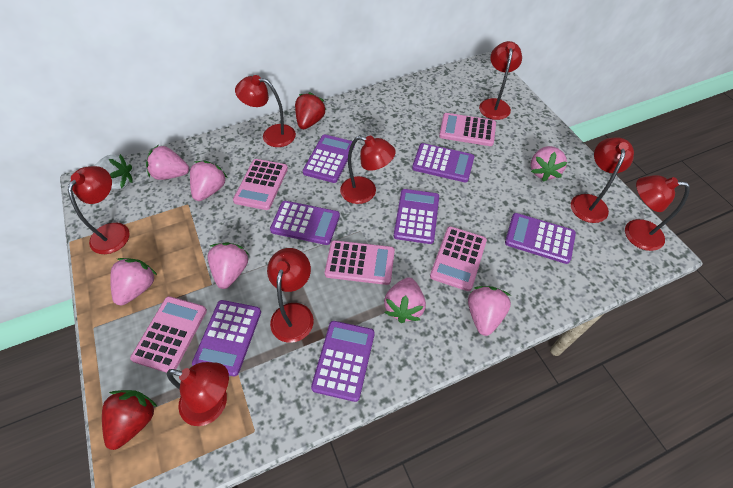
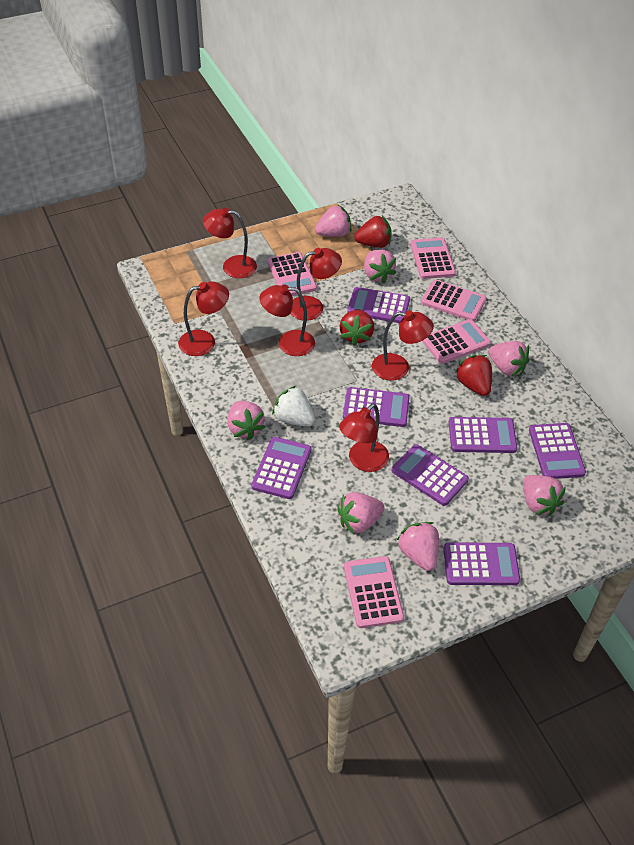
red lamp: 8 -> 6
red strawberry: 2 -> 3

